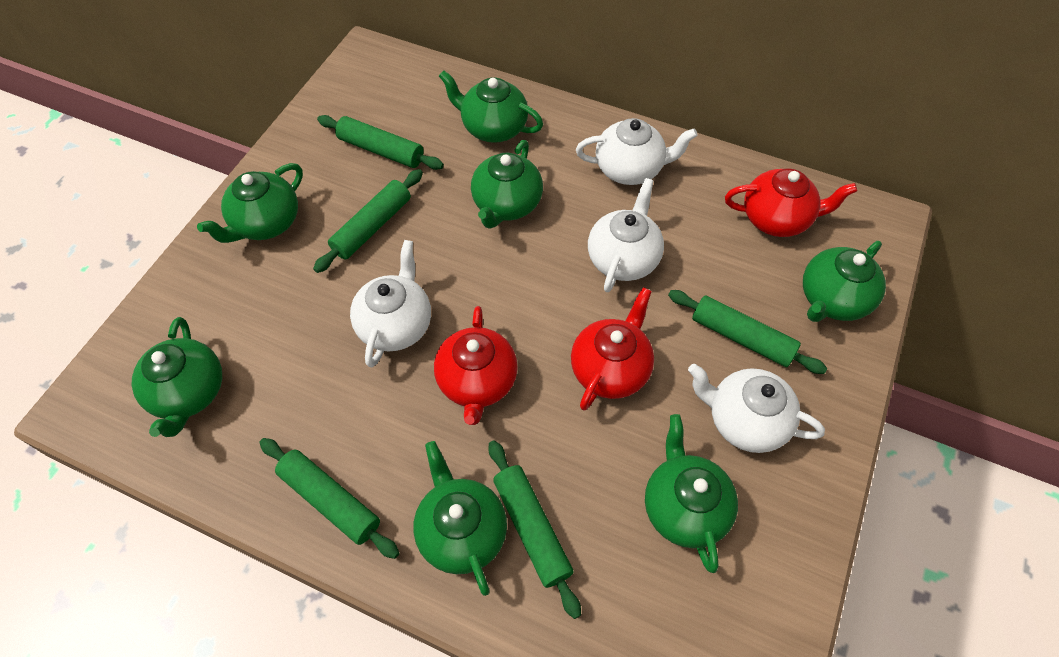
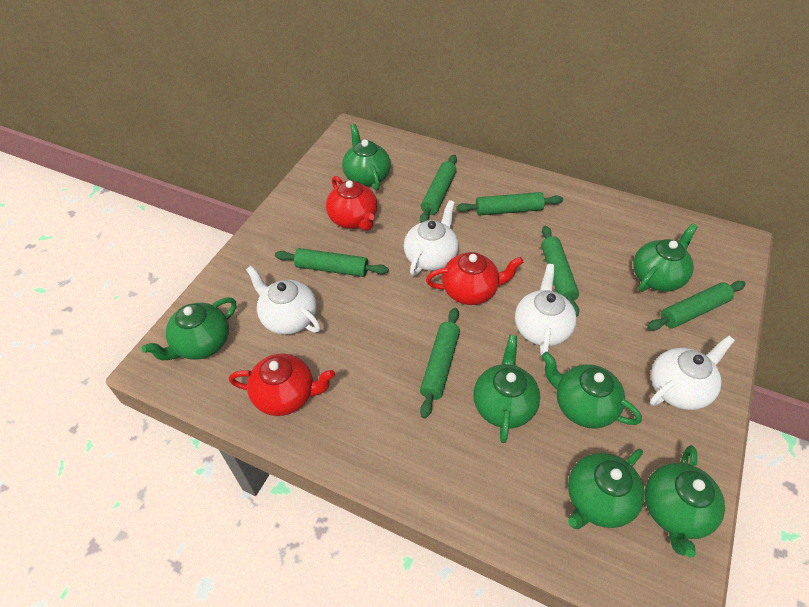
green rolling pin: 5 -> 6

